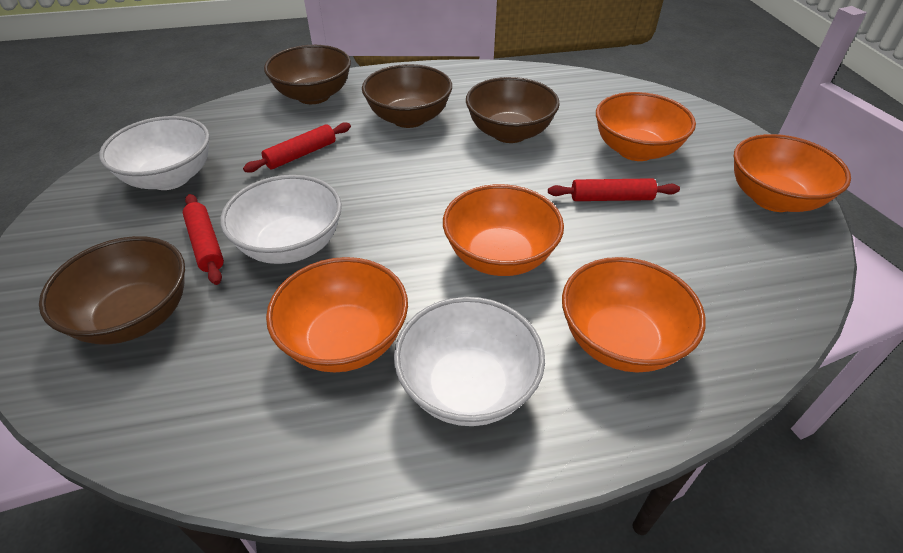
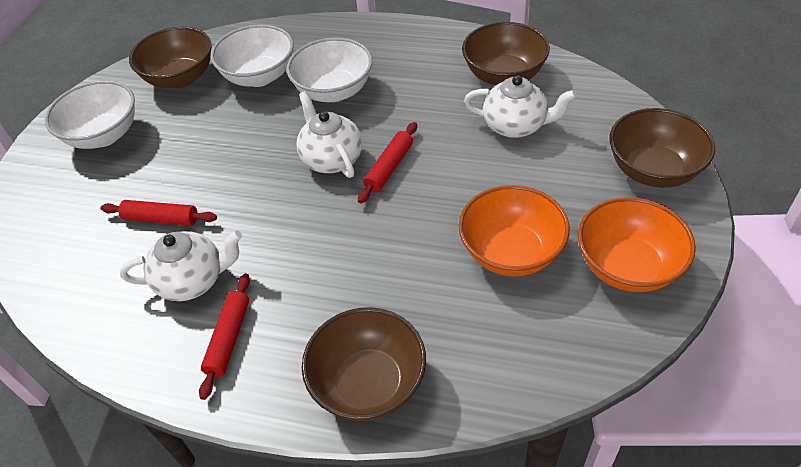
orange bowl: 5 -> 2
white teapot: 0 -> 3

